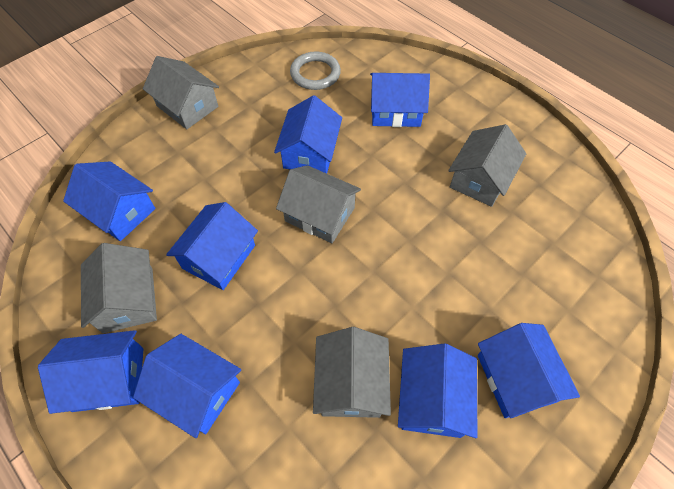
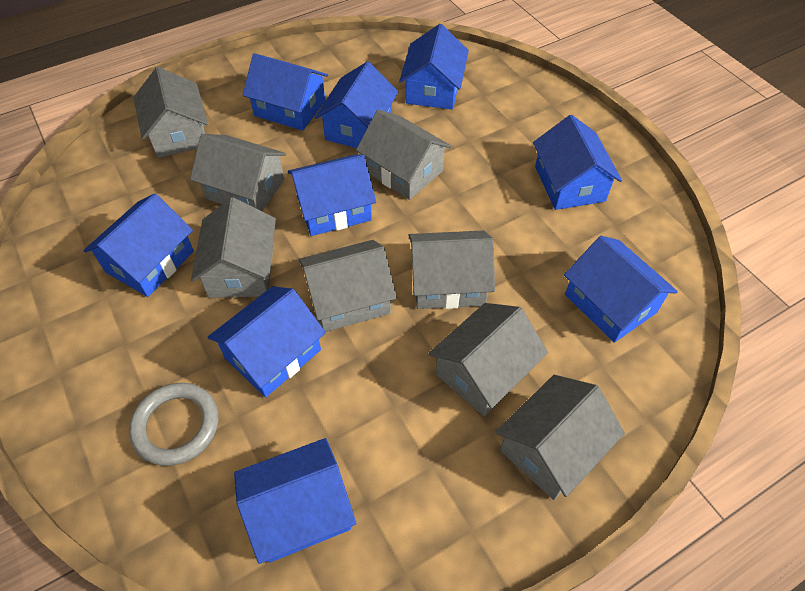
blue house: 8 -> 9
grey house: 5 -> 8

